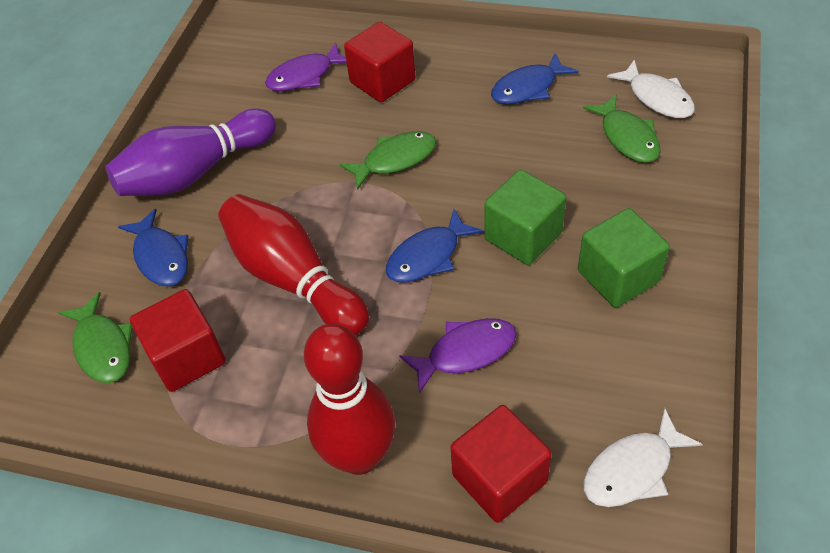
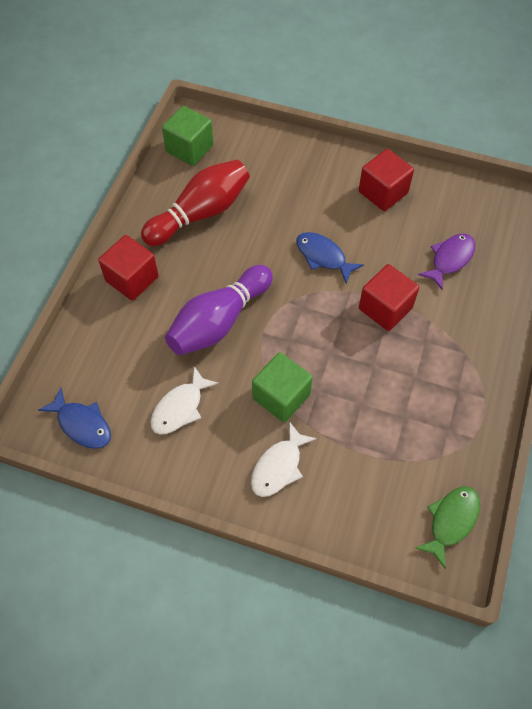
blue fish: 3 -> 2
green fish: 3 -> 1
purple fish: 2 -> 1
red bowling pin: 2 -> 1

